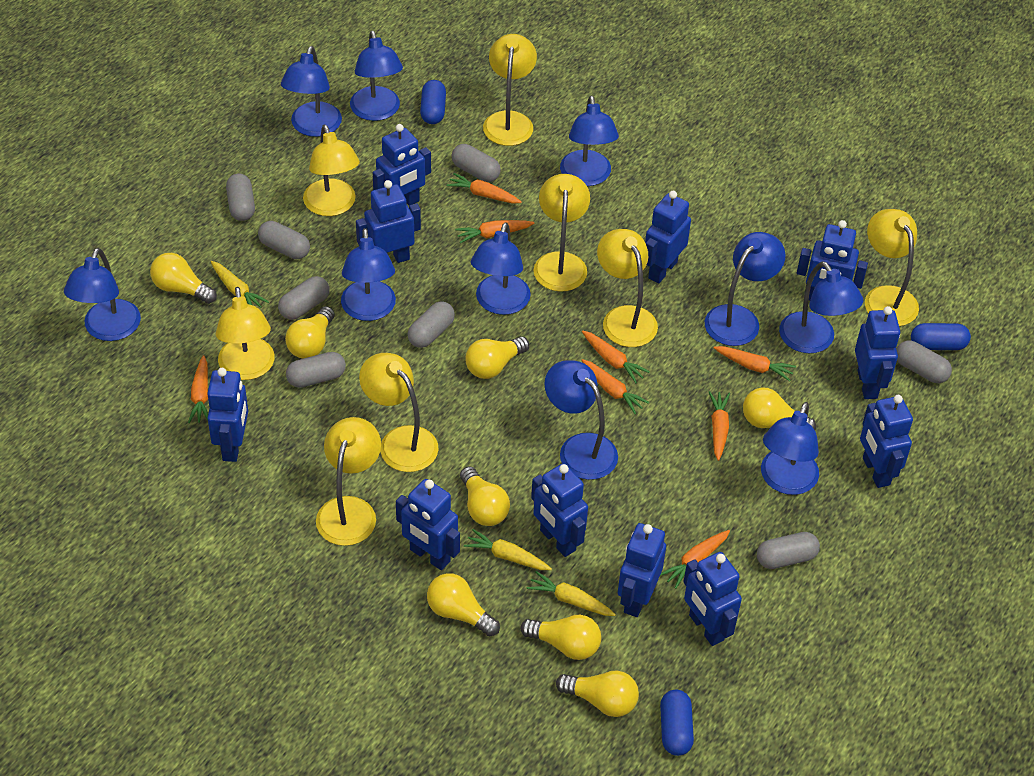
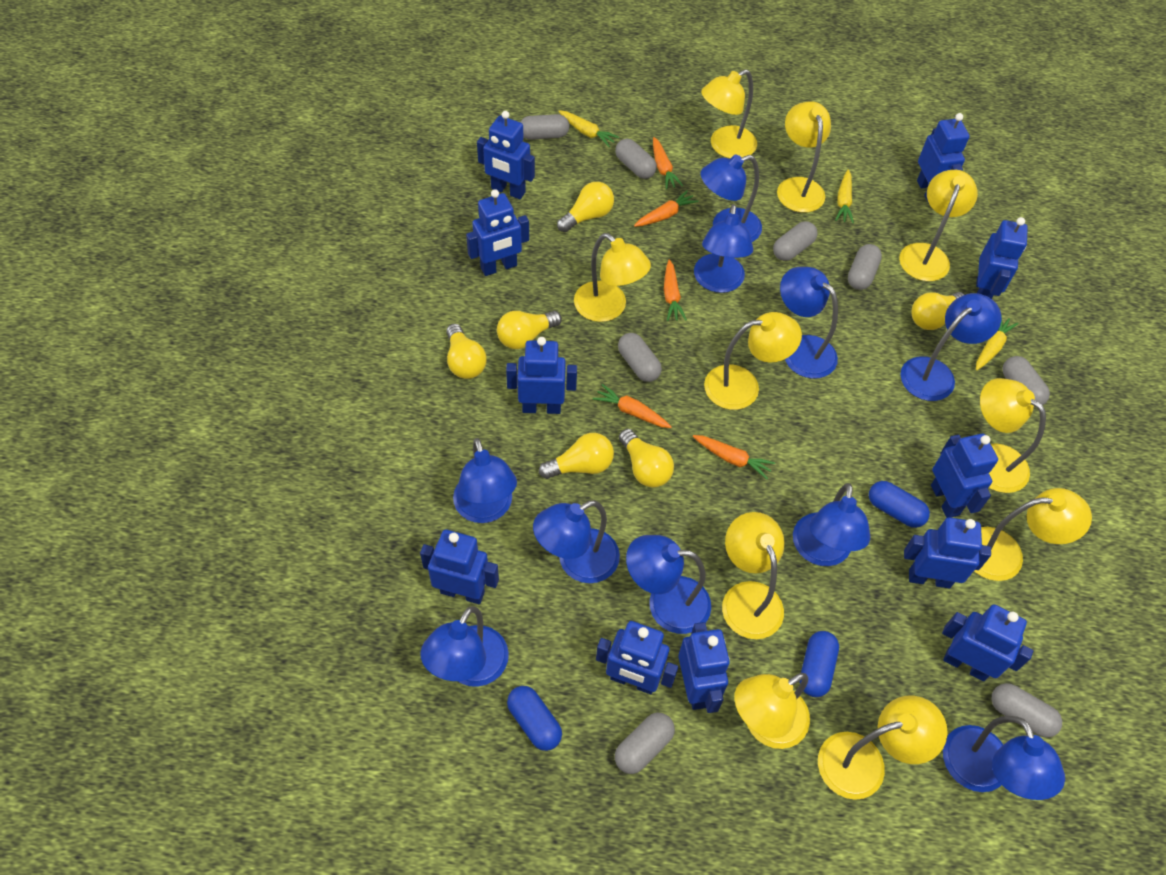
orange carrot: 8 -> 5
yellow lamp: 8 -> 10
yellow light bulb: 8 -> 6

